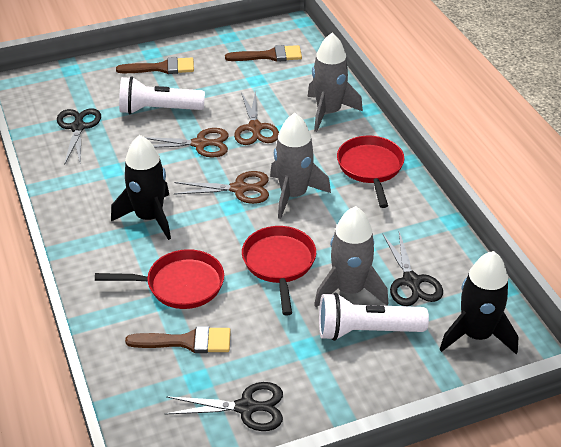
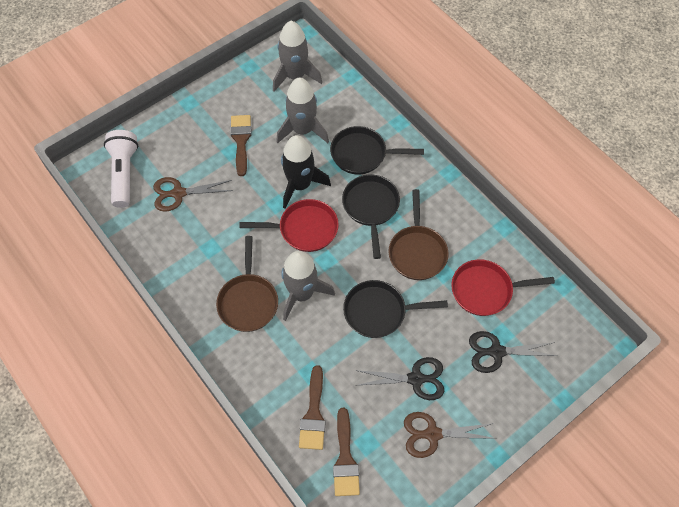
black pan: 0 -> 3
black rocket: 2 -> 1
black scissors: 3 -> 2
brown pan: 0 -> 2
brown scissors: 3 -> 2
red pan: 3 -> 2
white flashlight: 2 -> 1

